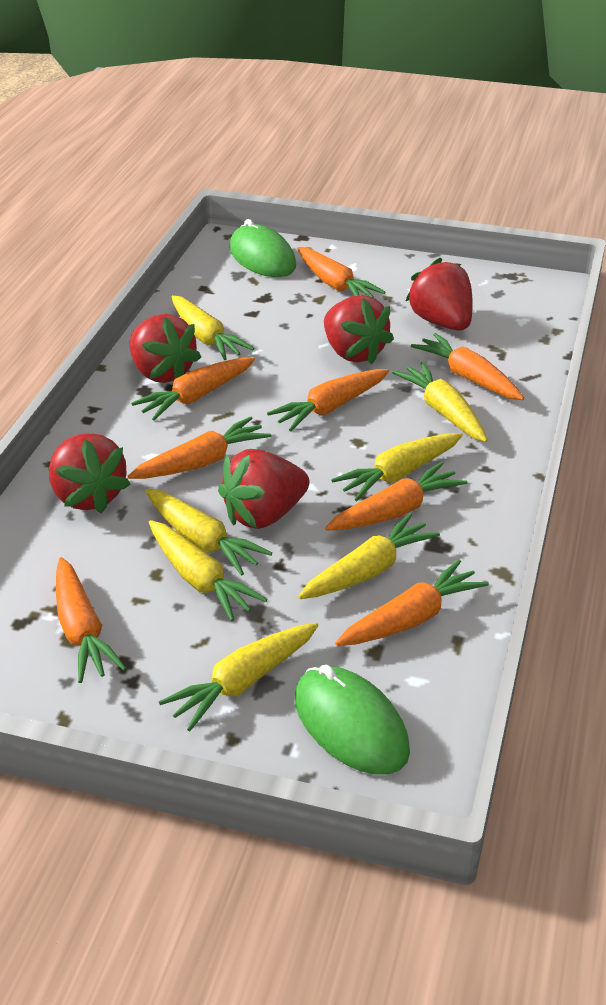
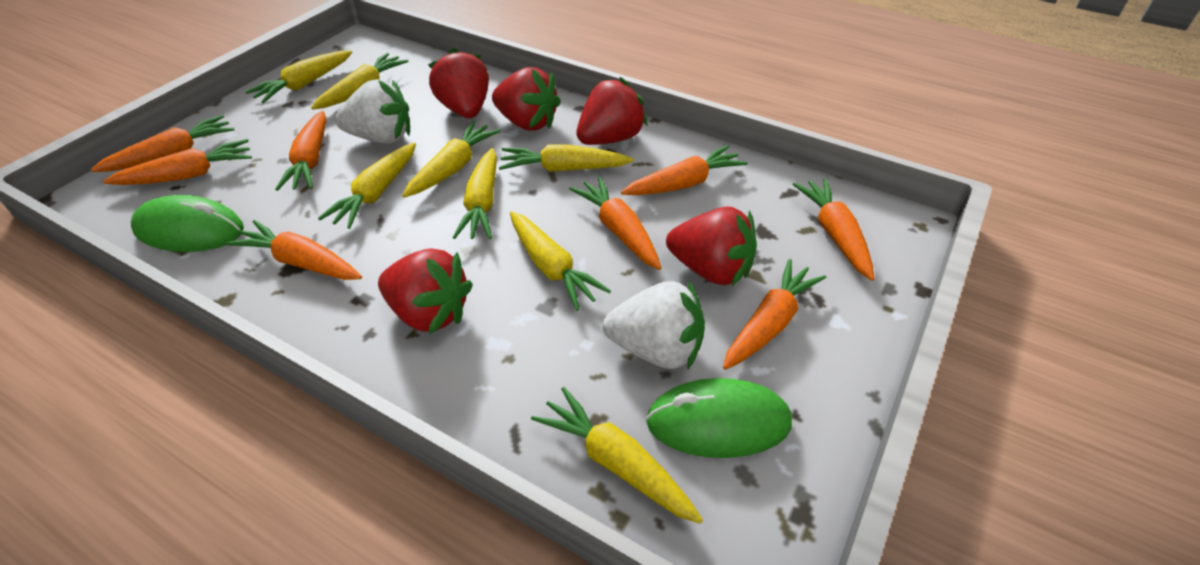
white strawberry: 0 -> 2
yellow carrot: 7 -> 8

